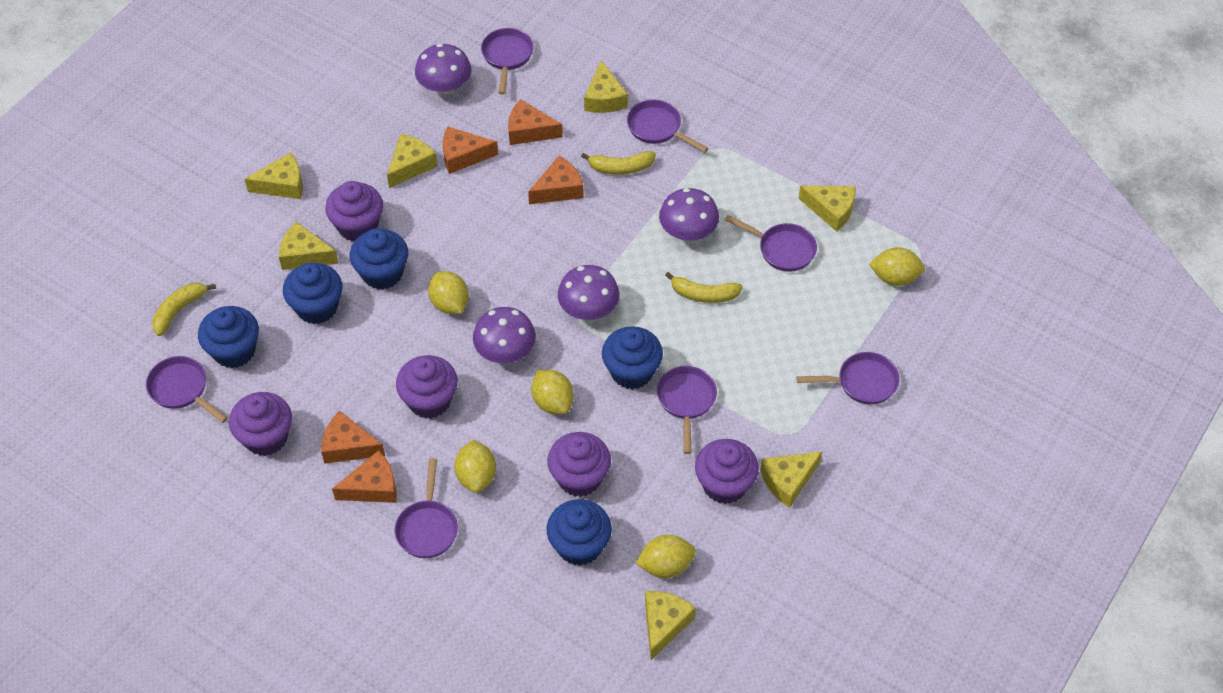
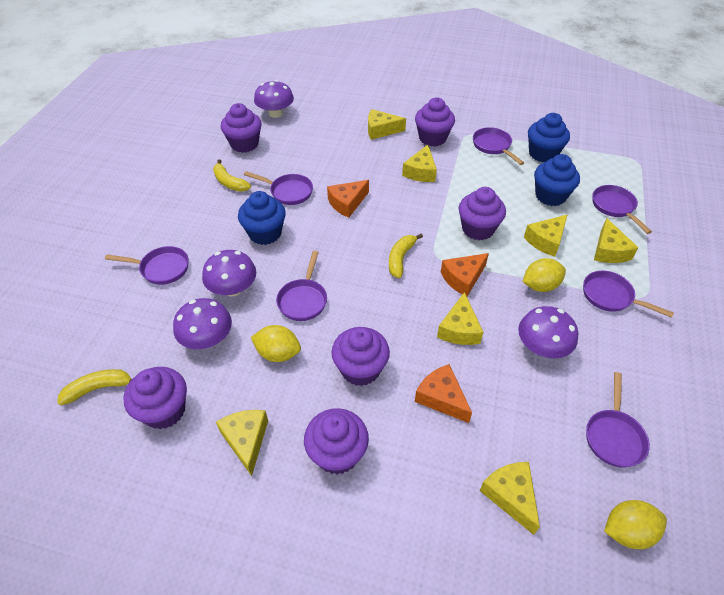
blue cupcake: 5 -> 3
orange cheese: 5 -> 3
purple cupcake: 5 -> 6
yellow lemon: 5 -> 3

